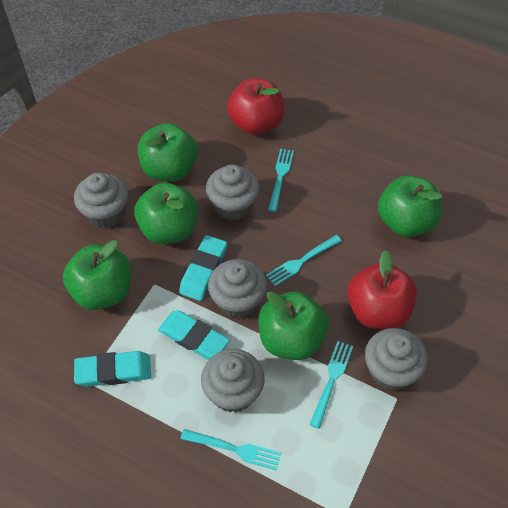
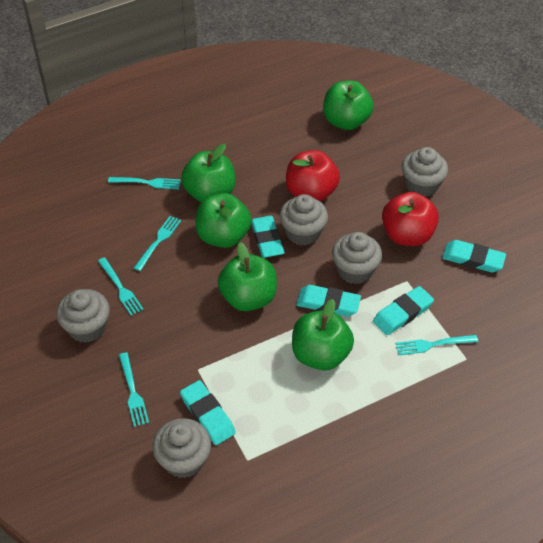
turquoise eraser: 3 -> 5
turquoise fork: 4 -> 5

